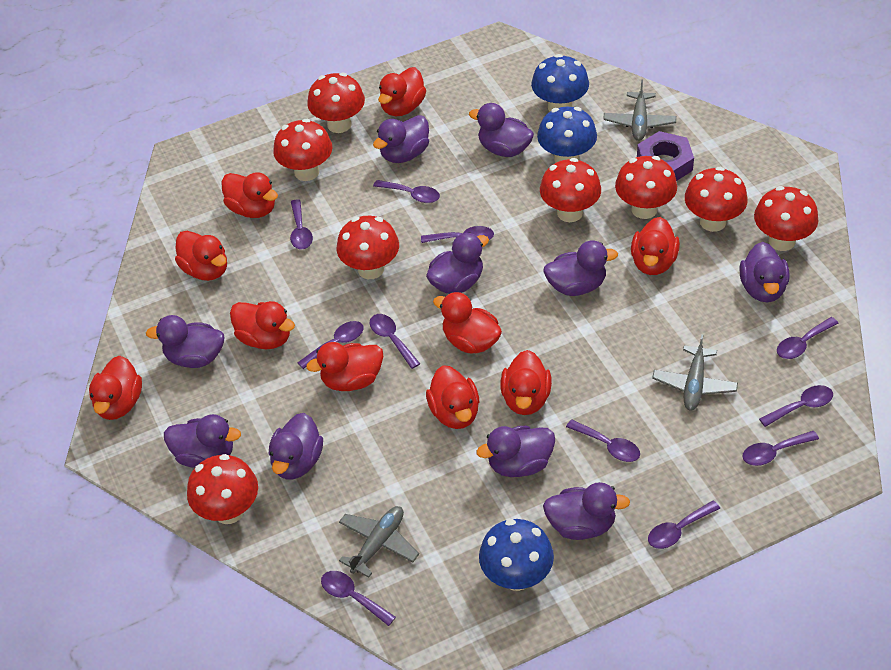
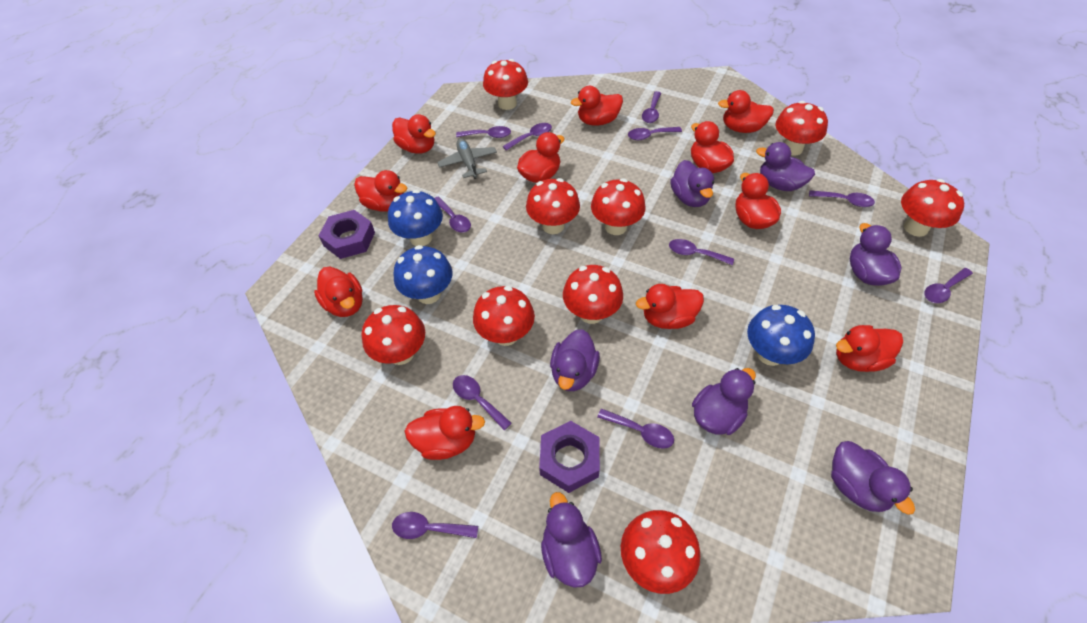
grey plane: 3 -> 1
purple duck: 10 -> 7
purple nut: 1 -> 2
red duck: 10 -> 11
red mushroom: 8 -> 9

